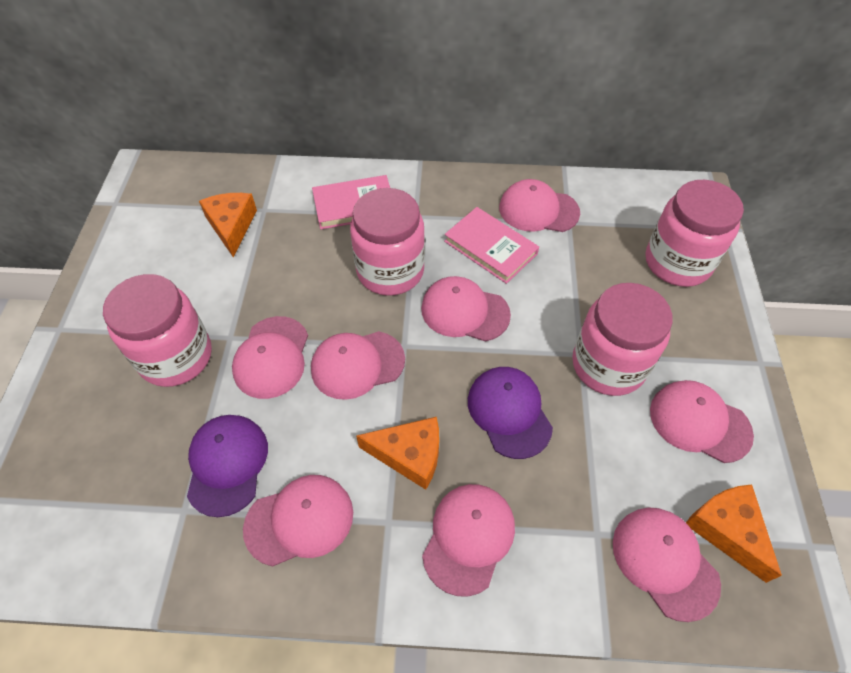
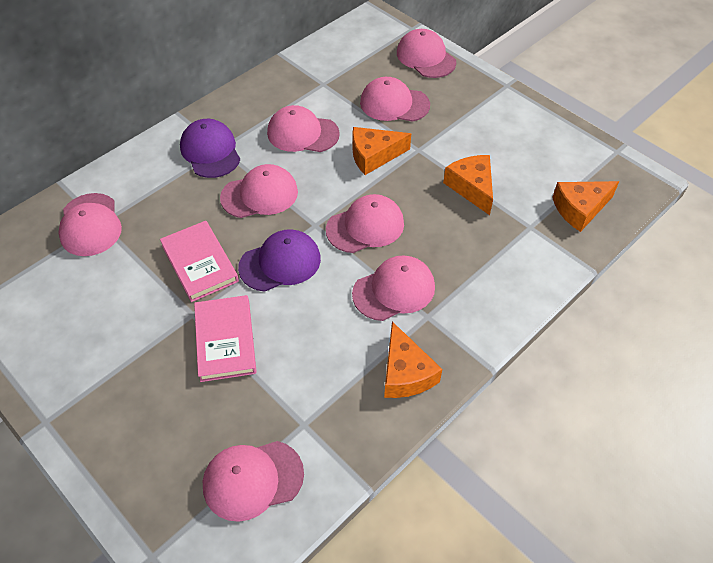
orange cheese: 3 -> 4
pink jar: 4 -> 0

